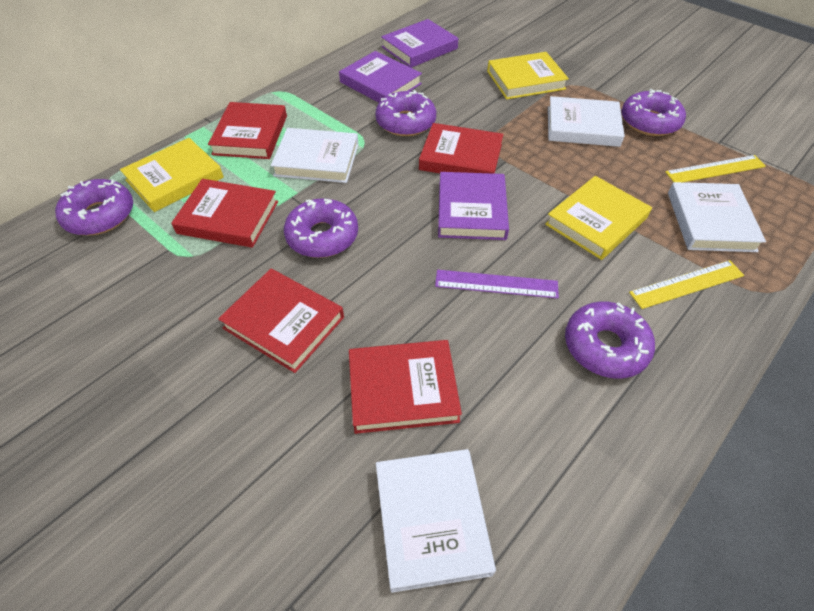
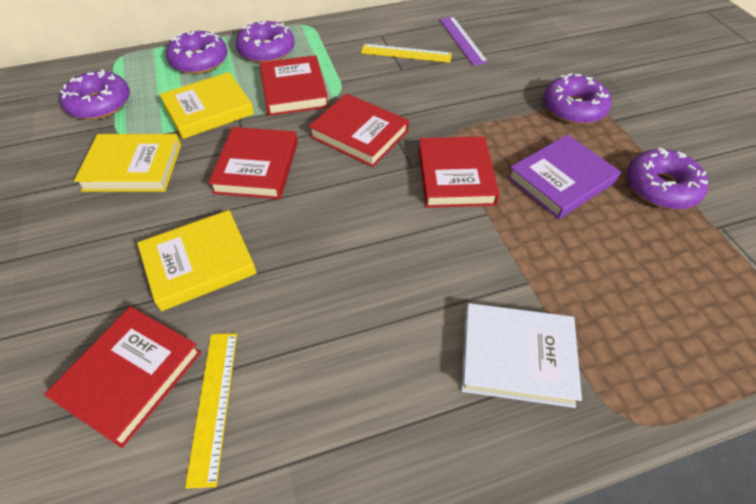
purple book: 3 -> 1
white book: 4 -> 1

